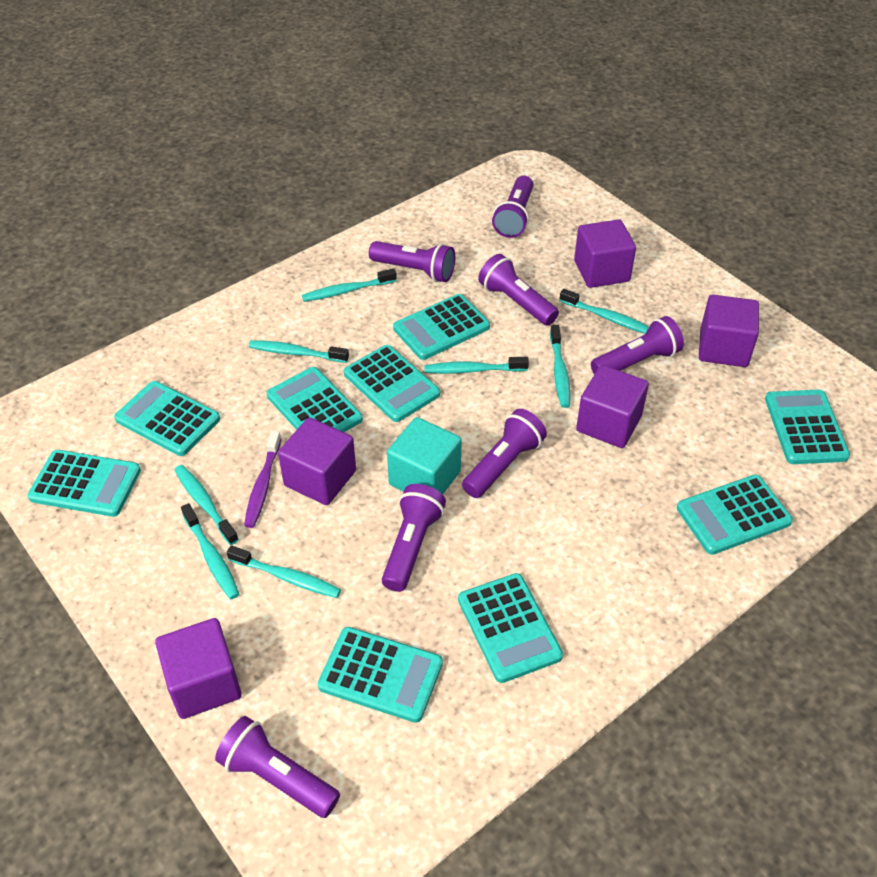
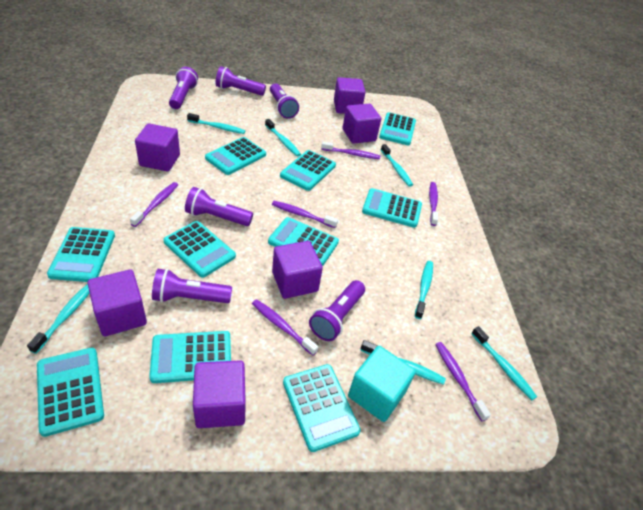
purple cube: 5 -> 6
purple flashlight: 7 -> 6
purple toothbrush: 1 -> 6
turquoise calculator: 9 -> 10
turquoise toothbrush: 8 -> 7

